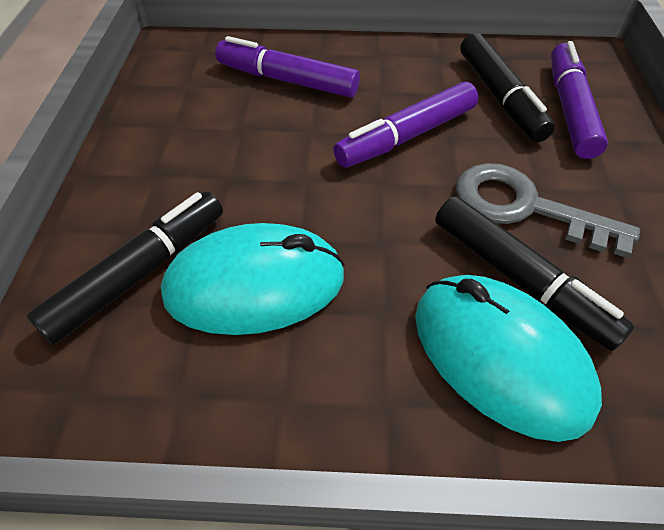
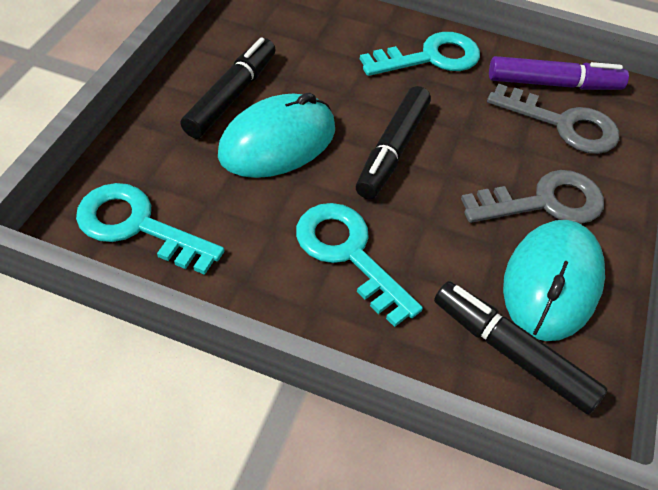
grey key: 1 -> 2
purple marker: 3 -> 1
turquoise key: 0 -> 3

